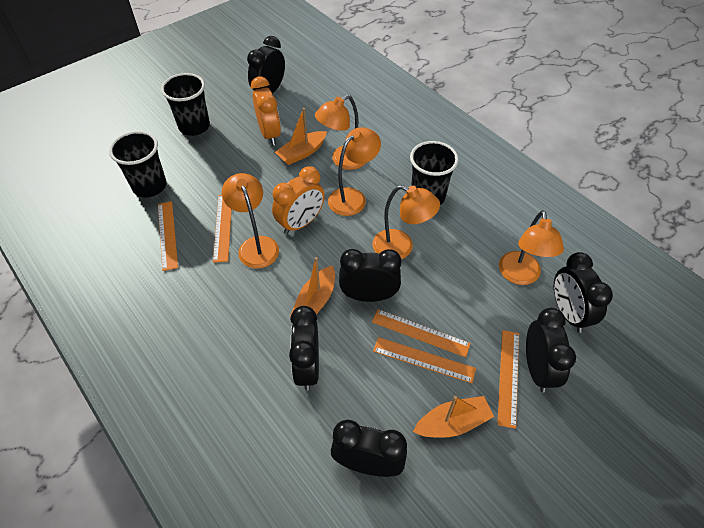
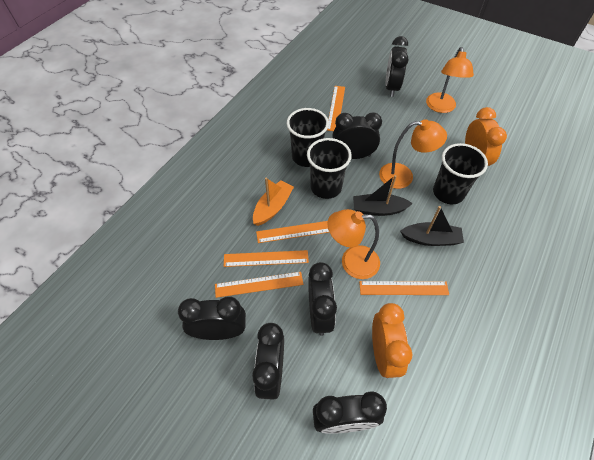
black boat: 0 -> 2
orange boat: 3 -> 1
orange lamp: 5 -> 3

